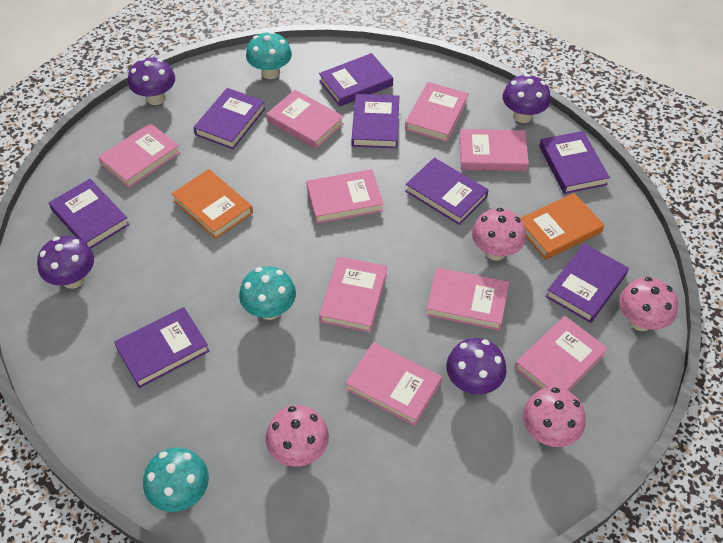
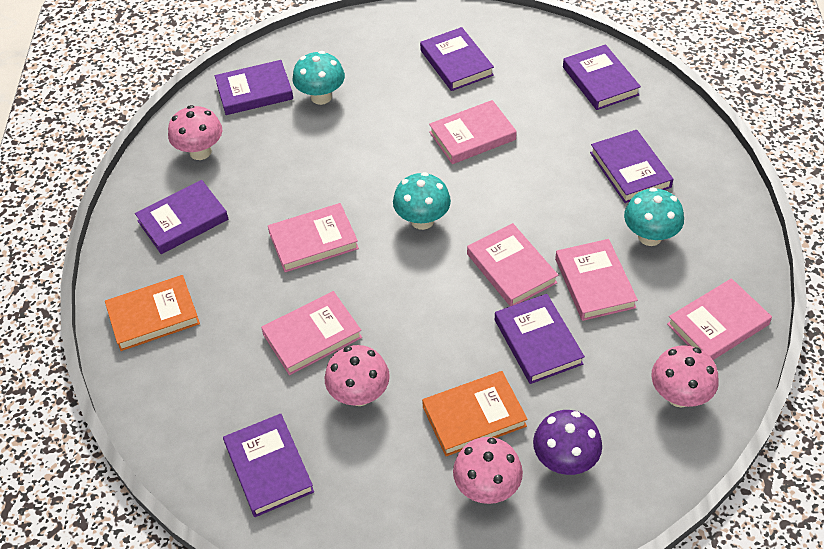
pink book: 9 -> 6
purple book: 8 -> 7
purple mushroom: 4 -> 1

